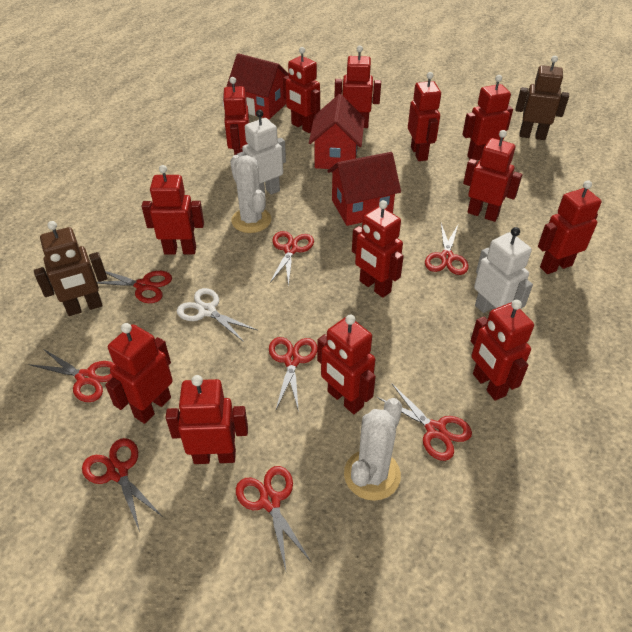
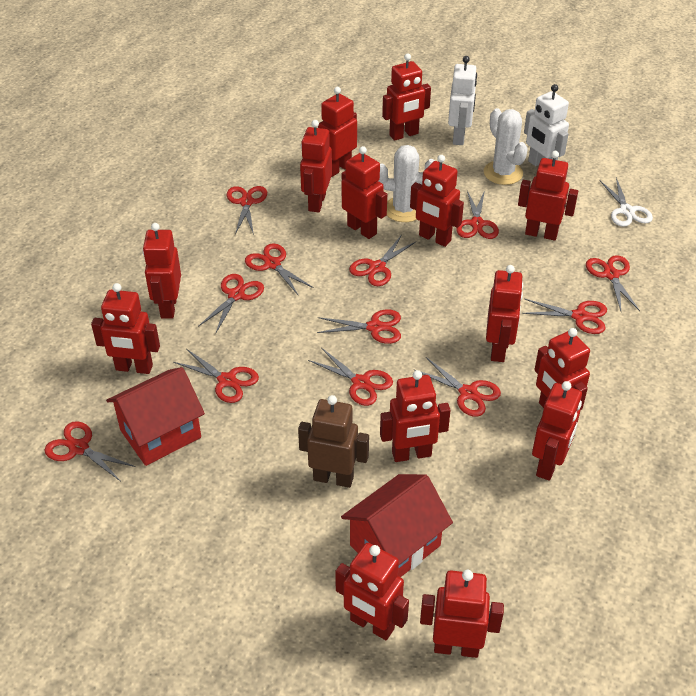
brown robot: 2 -> 1
red house: 3 -> 2
red robot: 13 -> 14
red scissors: 8 -> 12

